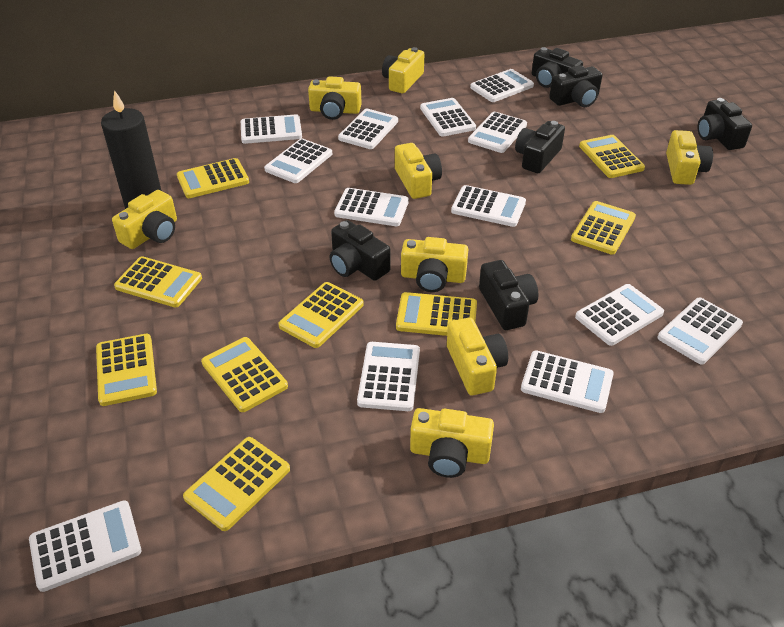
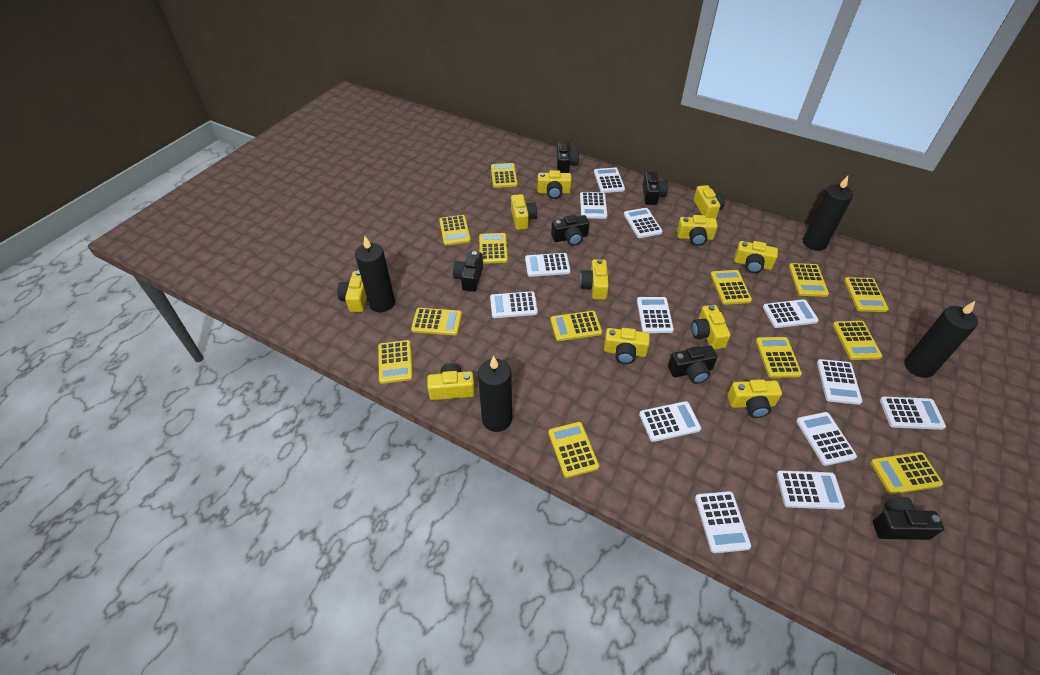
black candle: 1 -> 4
yellow calculator: 9 -> 13
yellow camera: 8 -> 11

